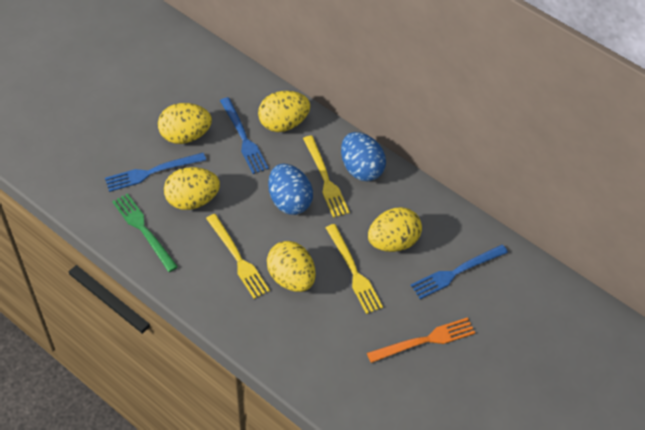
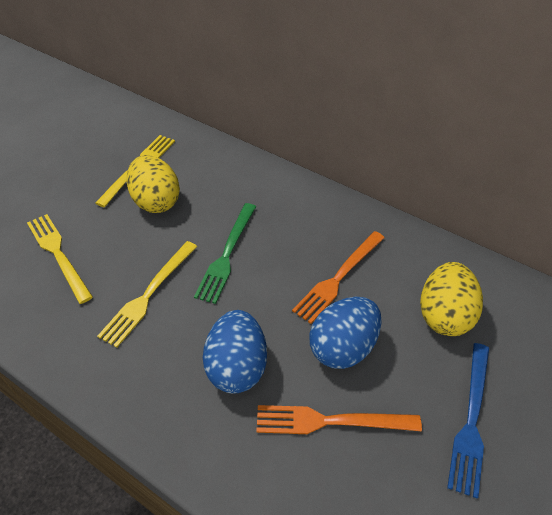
blue fork: 3 -> 1
orange fork: 1 -> 2
yellow egg: 5 -> 2

